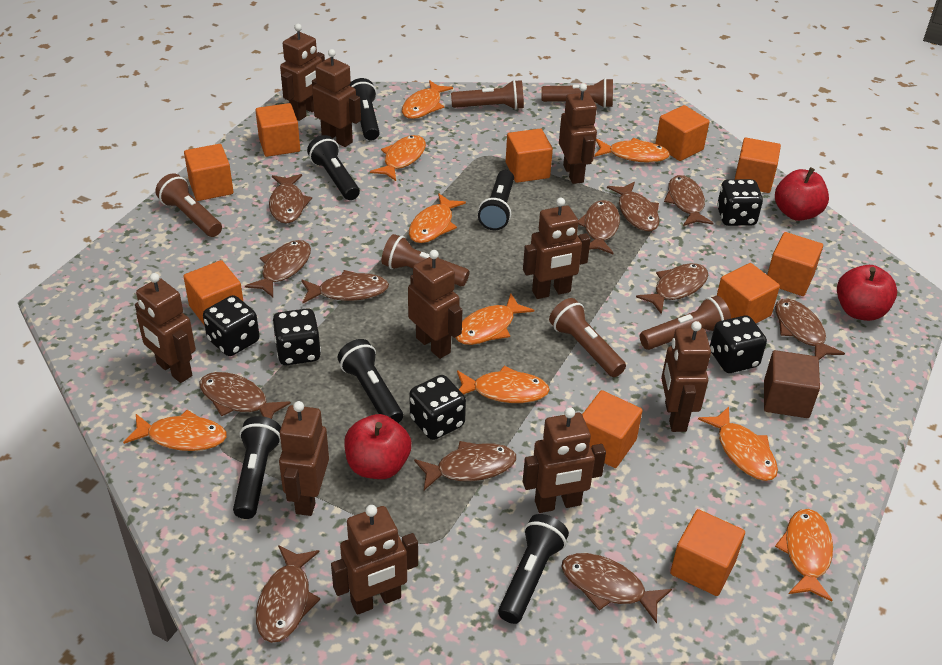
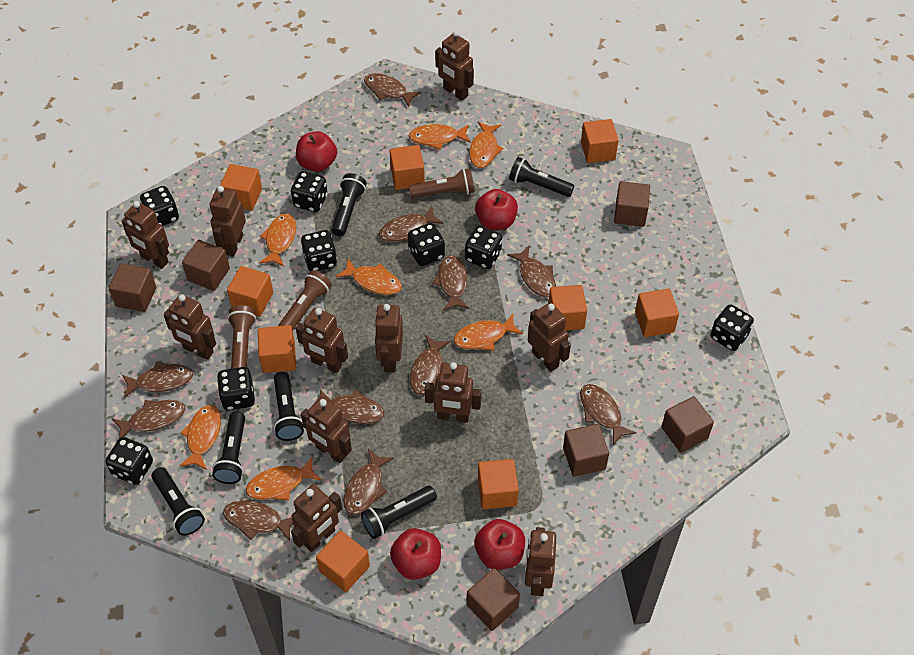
black dice: 5 -> 8
brown cube: 1 -> 6
brown fish: 12 -> 11
brown flashlight: 6 -> 3
brown robot: 10 -> 11
orange cube: 10 -> 9
orange fish: 9 -> 7
red apple: 3 -> 4

